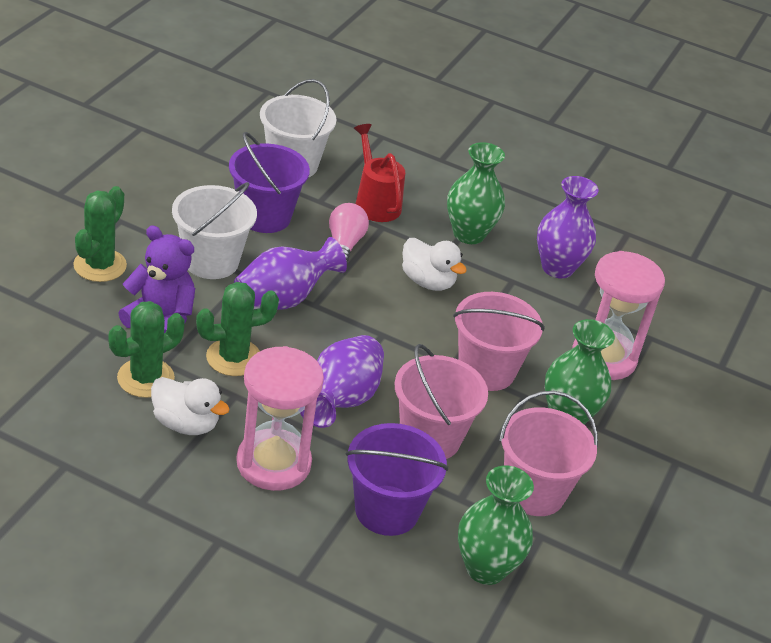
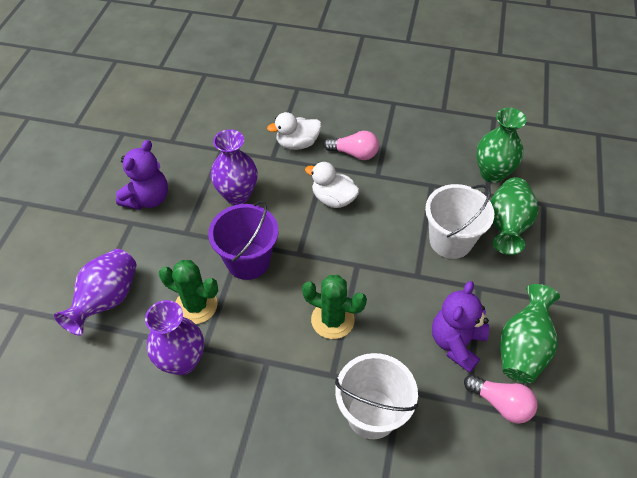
green cactus: 3 -> 2
pink bucket: 3 -> 0
pink hourglass: 2 -> 0
pink light bulb: 1 -> 2
purple bucket: 2 -> 1
purple teddy bear: 1 -> 2
red watering can: 1 -> 0

